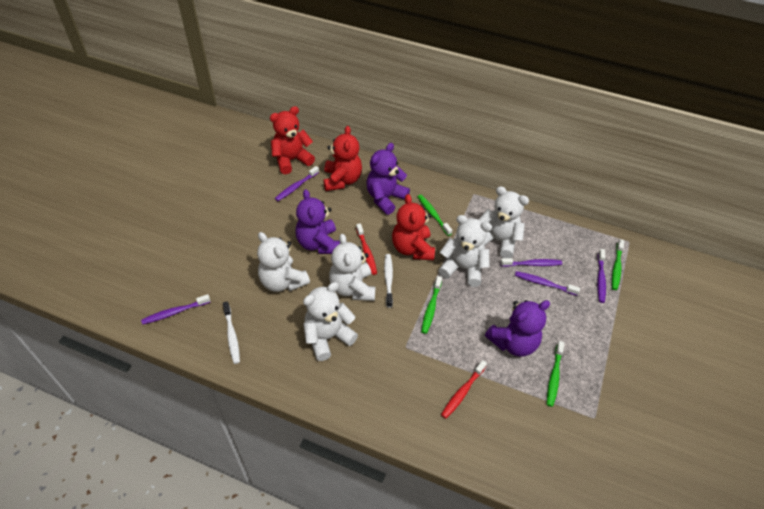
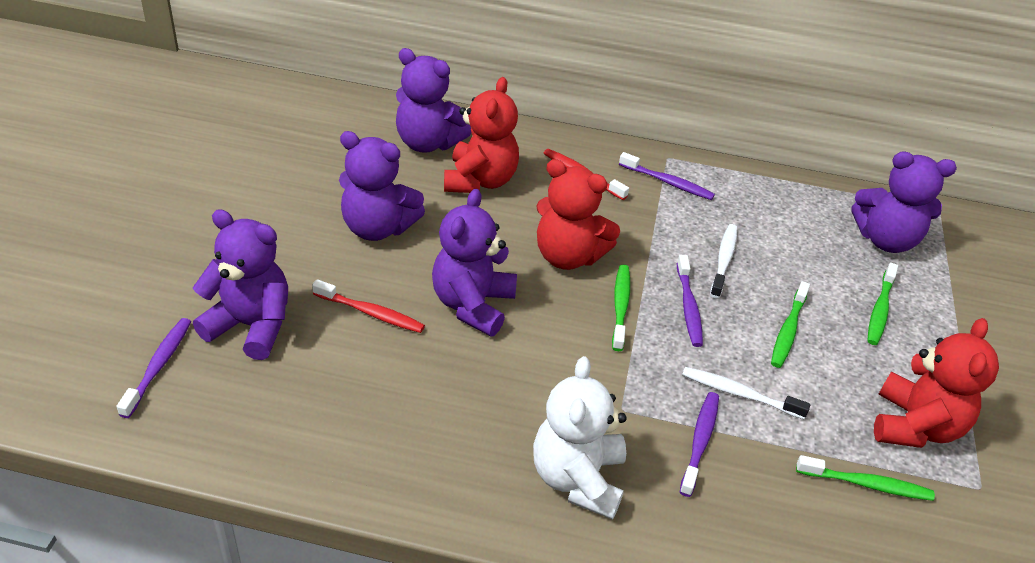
purple teddy bear: 3 -> 5
purple toothbrush: 5 -> 4
white teddy bear: 5 -> 1

